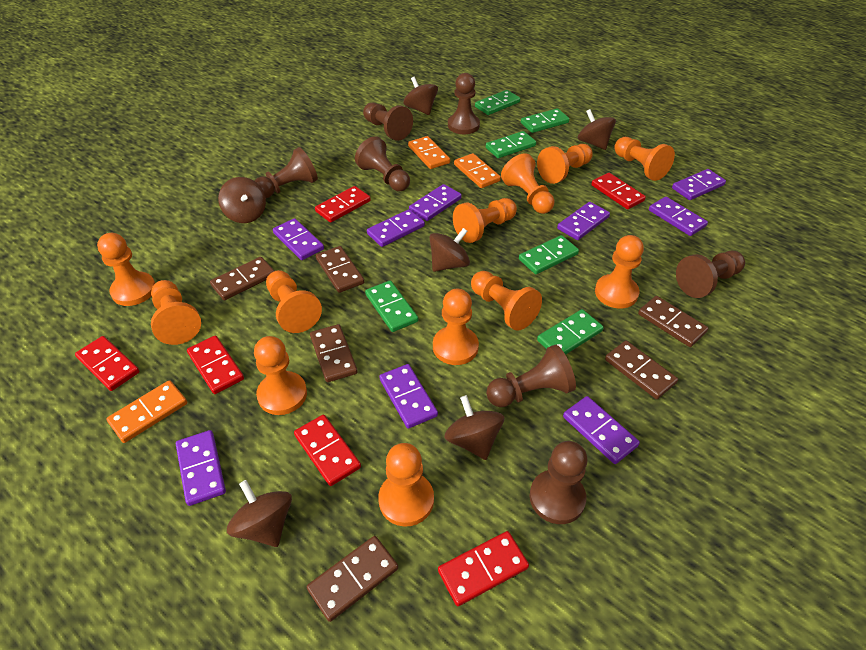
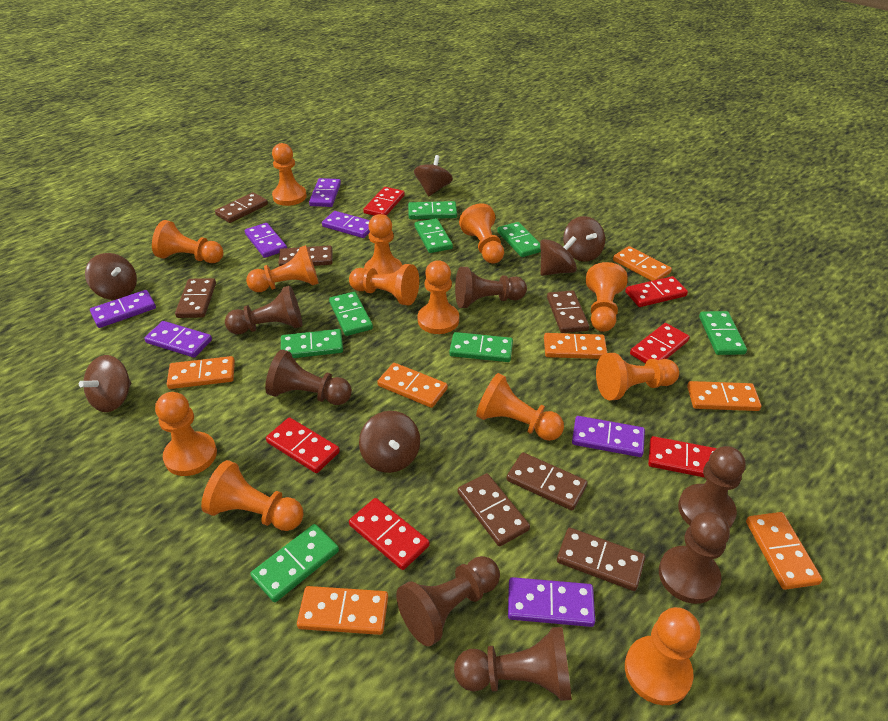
brown domino: 6 -> 7
green domino: 6 -> 8
orange domino: 3 -> 7
orange pawn: 12 -> 13
purple domino: 9 -> 7

